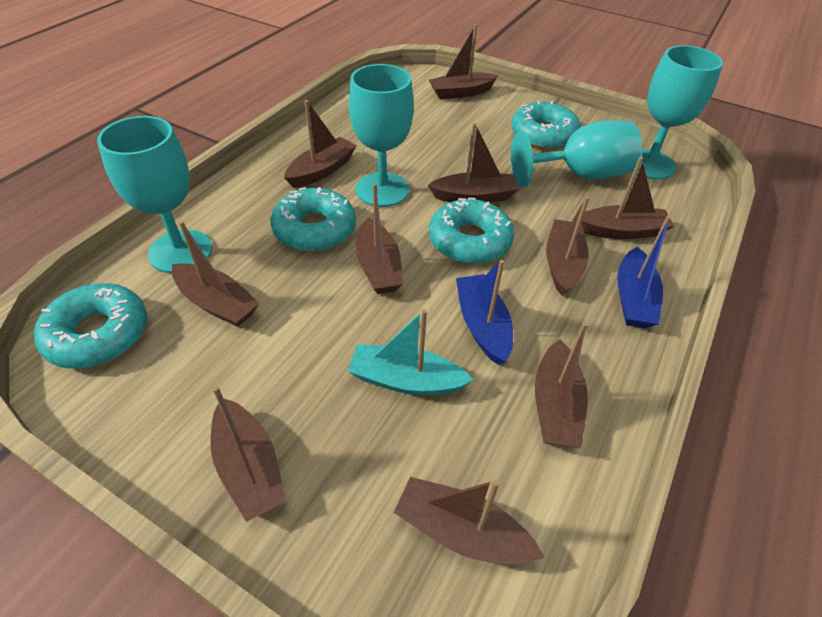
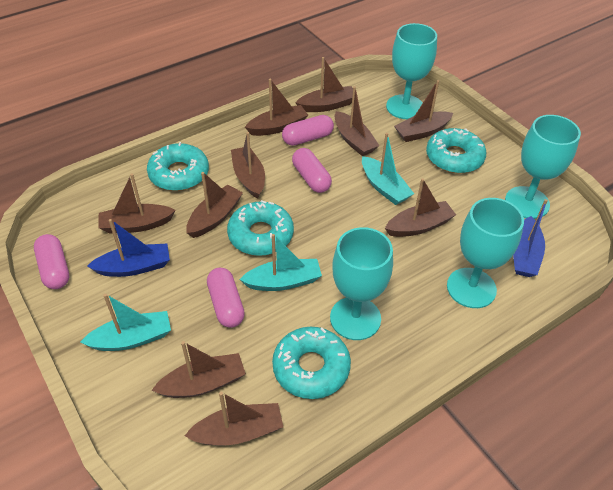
pink capsule: 0 -> 4
turquoise boat: 1 -> 3

